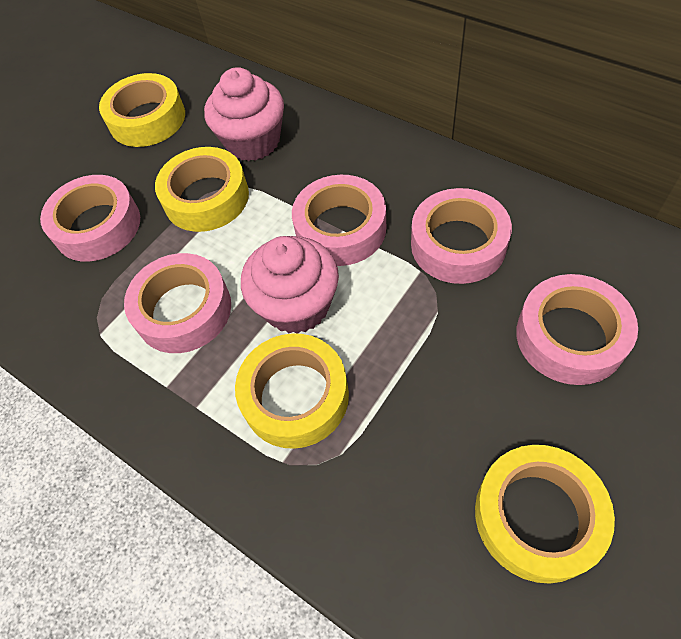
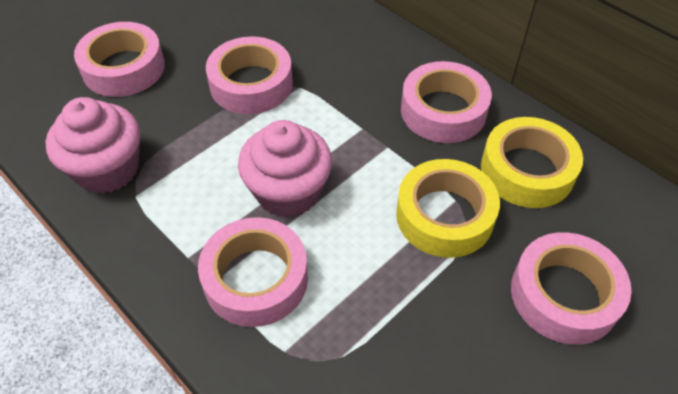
yellow tape: 4 -> 2

